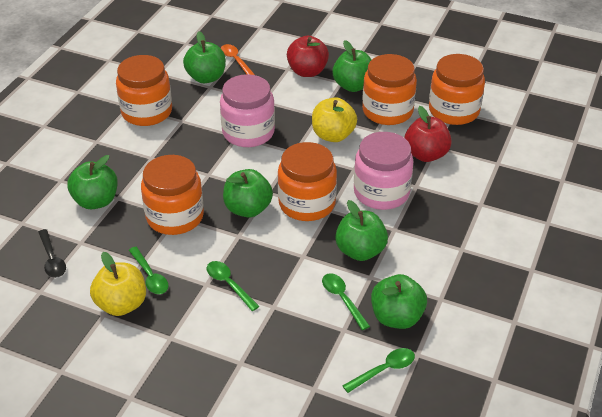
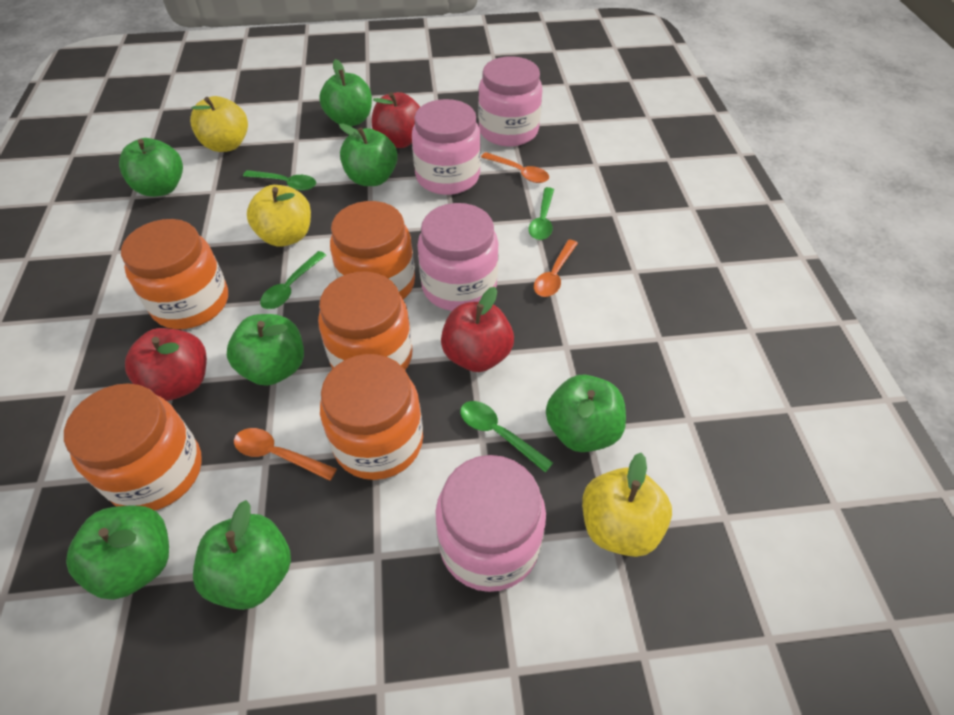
black spoon: 1 -> 0
green apple: 6 -> 7
orange spoon: 1 -> 3
pink jar: 2 -> 4
red apple: 2 -> 3
yellow apple: 2 -> 3

